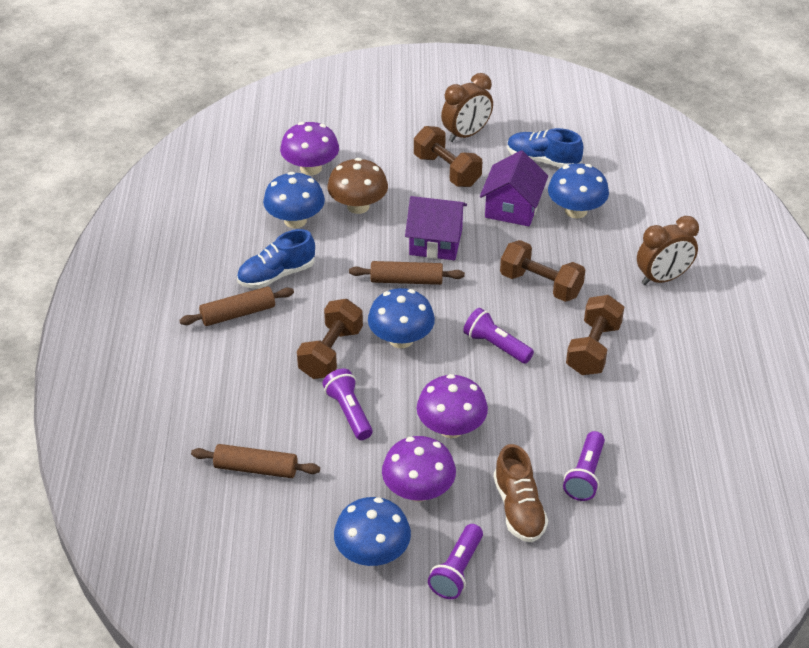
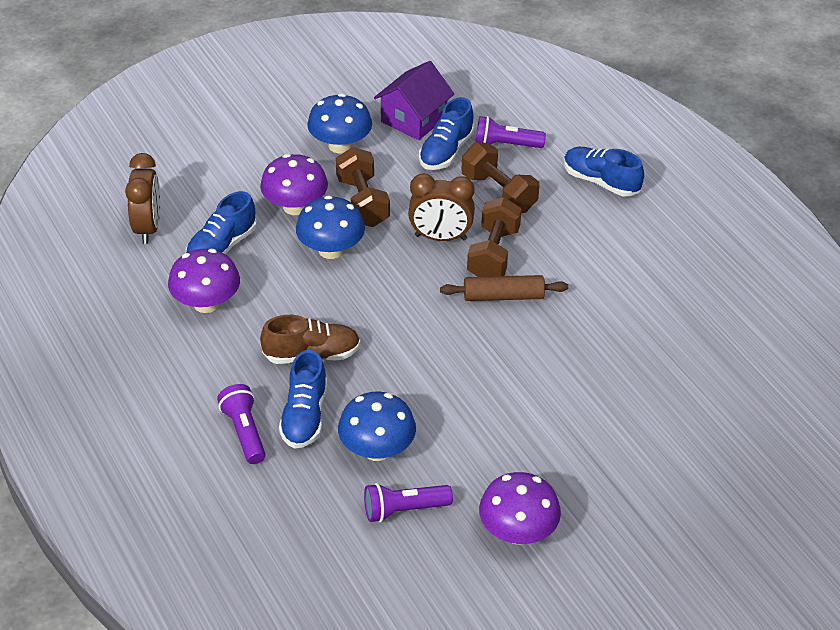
blue mushroom: 4 -> 3
blue shoe: 2 -> 4
brown dumbbell: 4 -> 3
brown mushroom: 1 -> 0
brown rolling pin: 3 -> 1
purple flashlight: 4 -> 3
purple house: 2 -> 1

